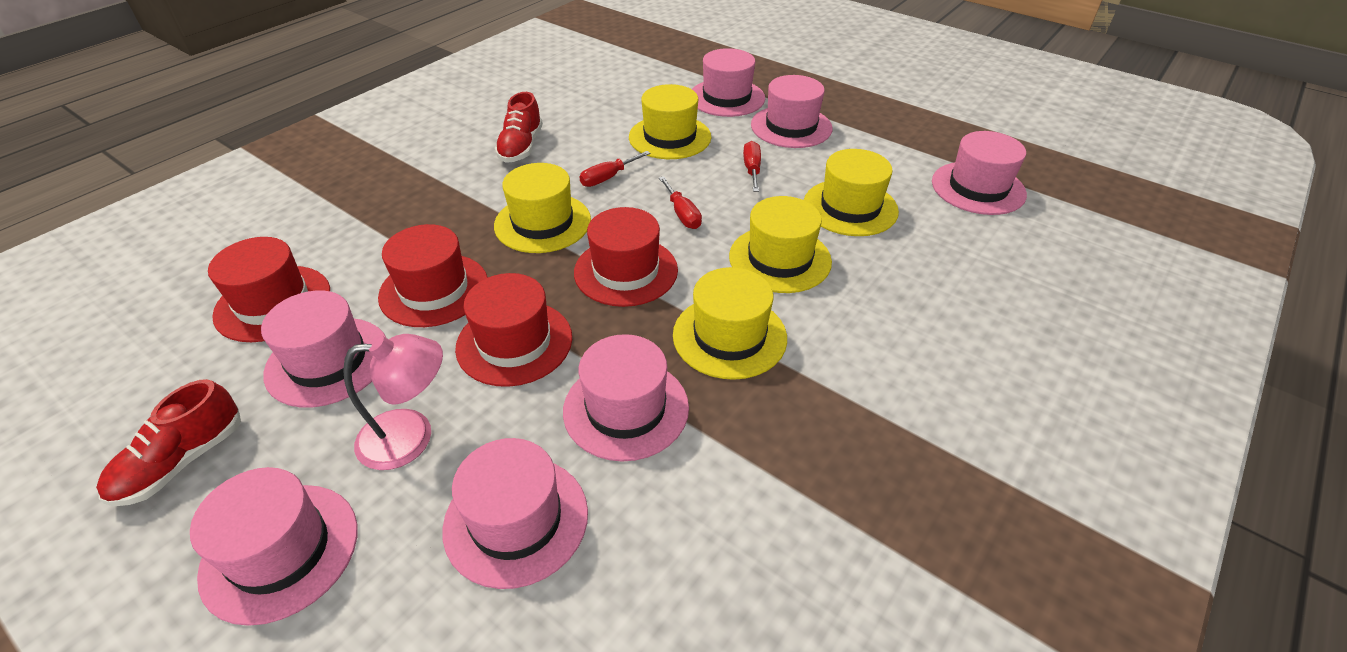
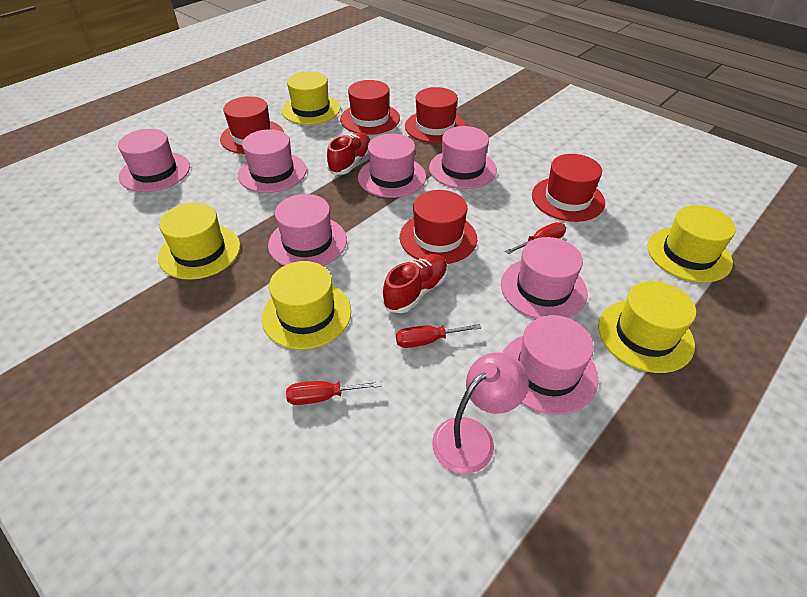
red hat: 4 -> 5

